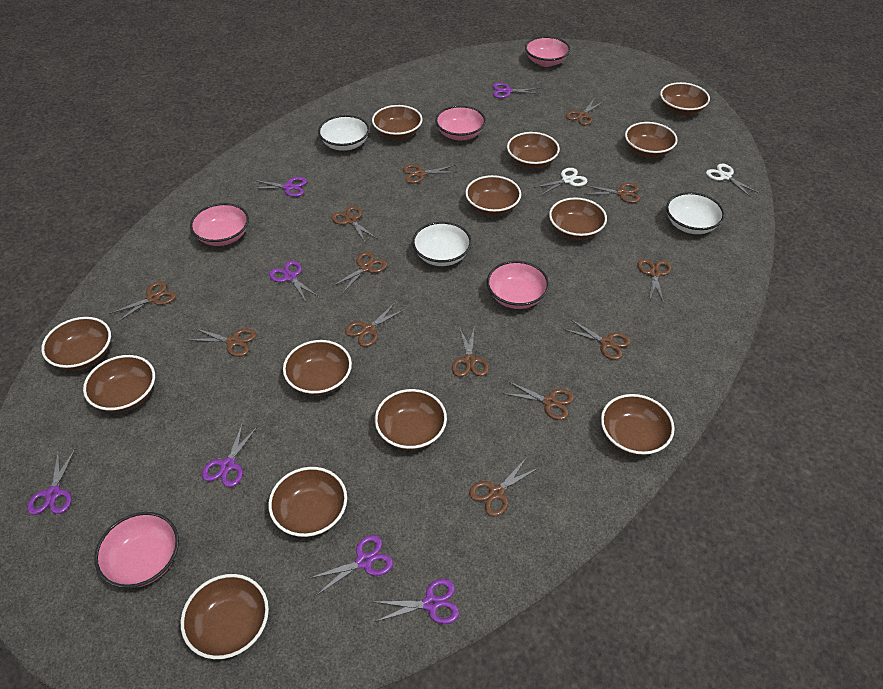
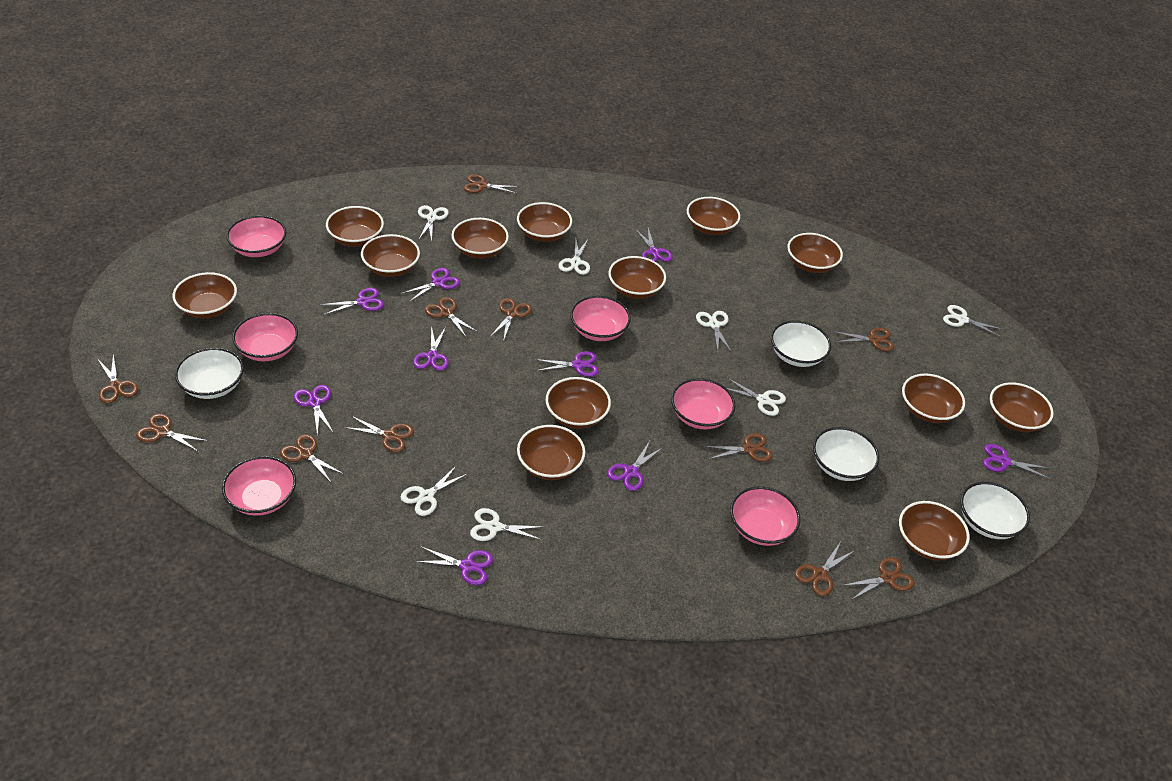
brown scissors: 13 -> 11
pink bowl: 5 -> 6
purple scissors: 7 -> 9
white bowl: 3 -> 4
white scissors: 2 -> 7

